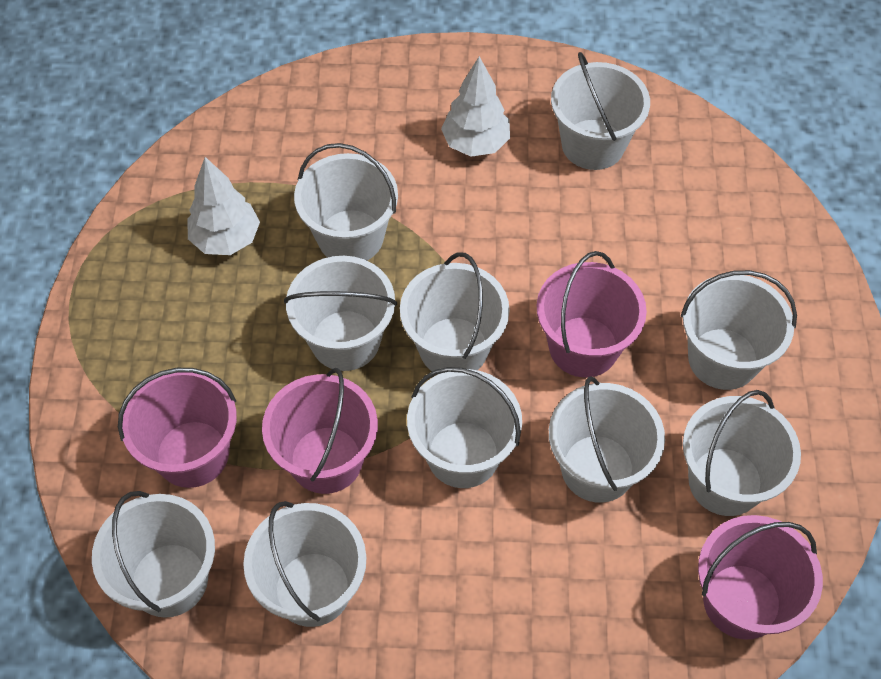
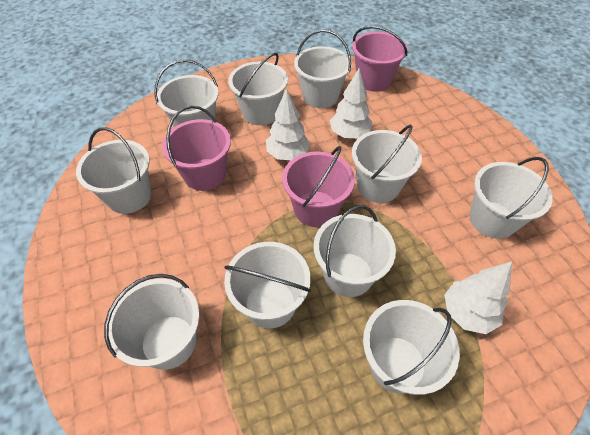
pink bucket: 4 -> 3
white tree: 2 -> 3

